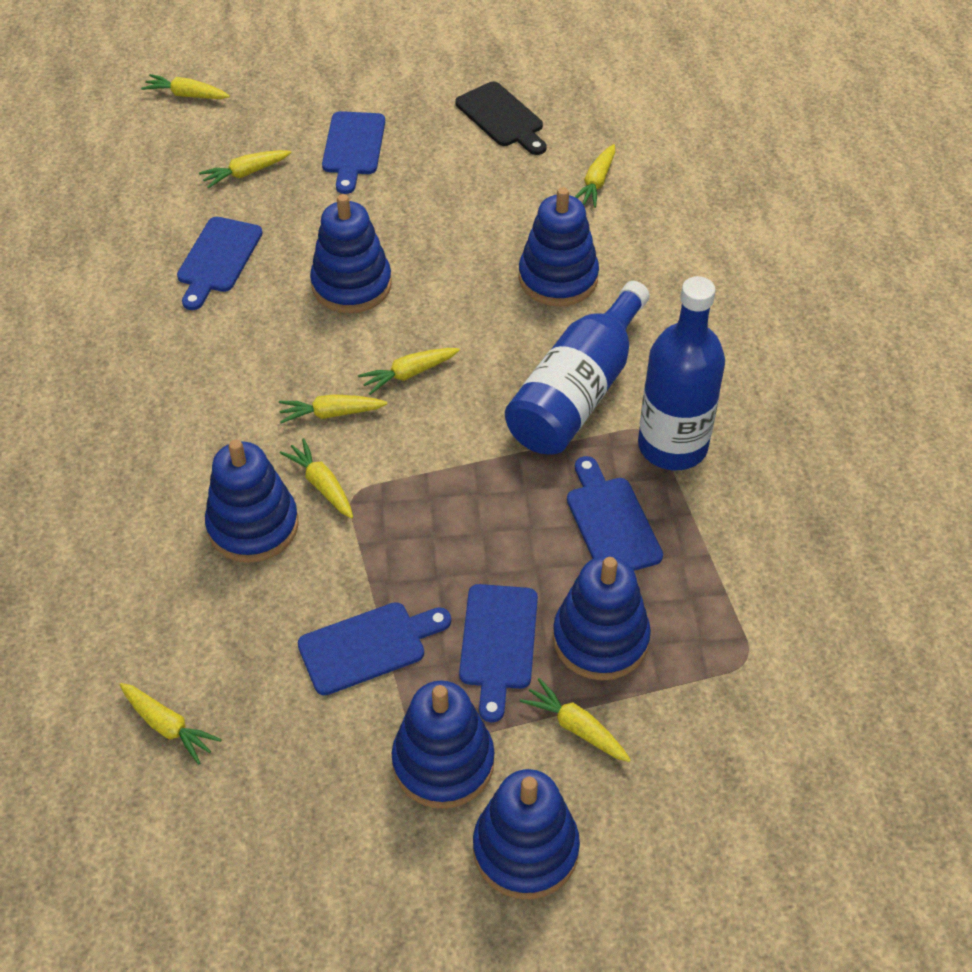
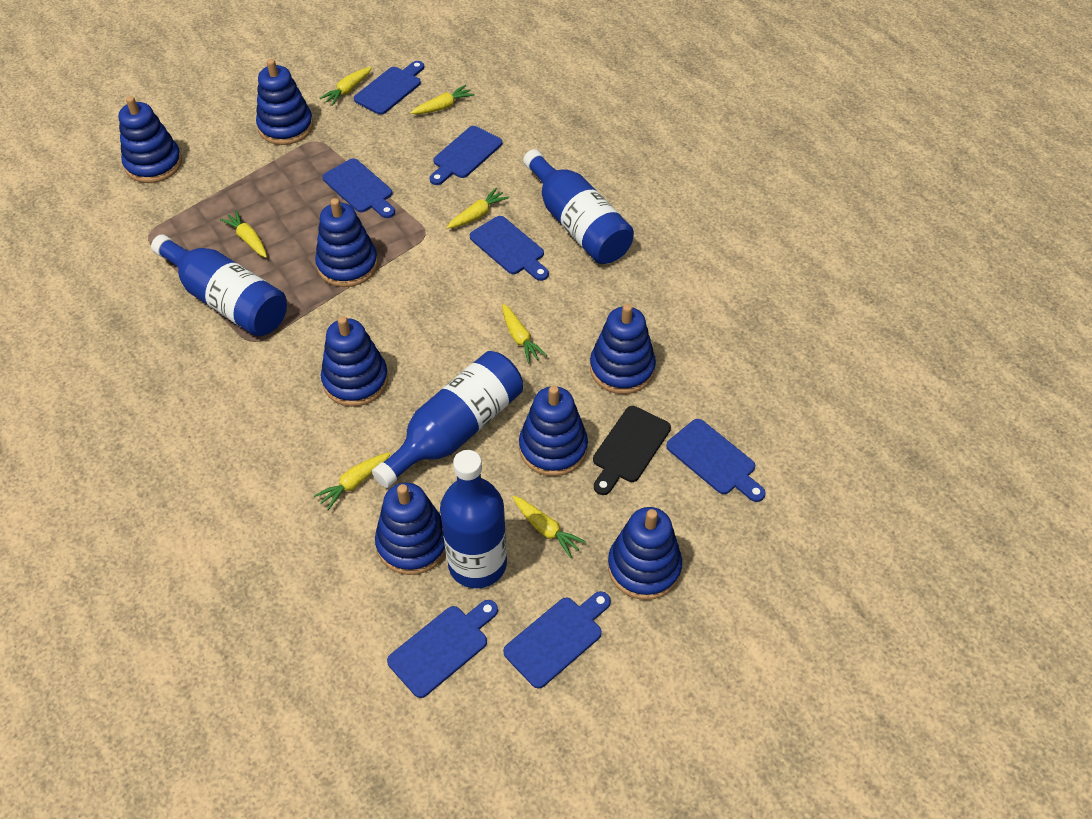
blue bottle: 2 -> 4
blue cutting board: 5 -> 7
blue stacking toy: 6 -> 8
yellow carrot: 8 -> 7

